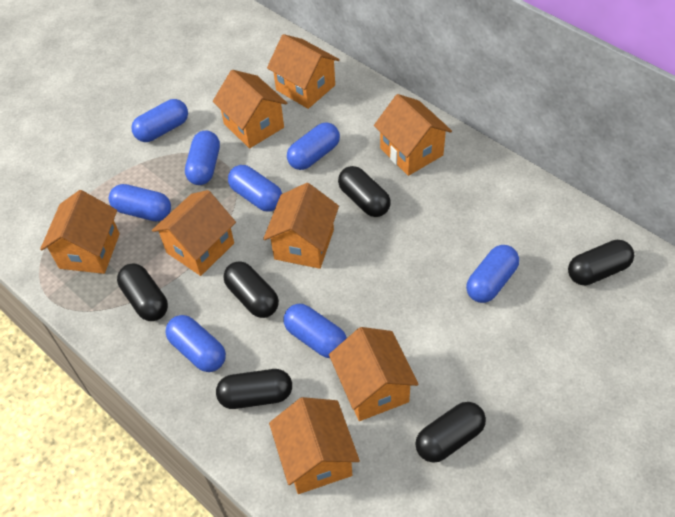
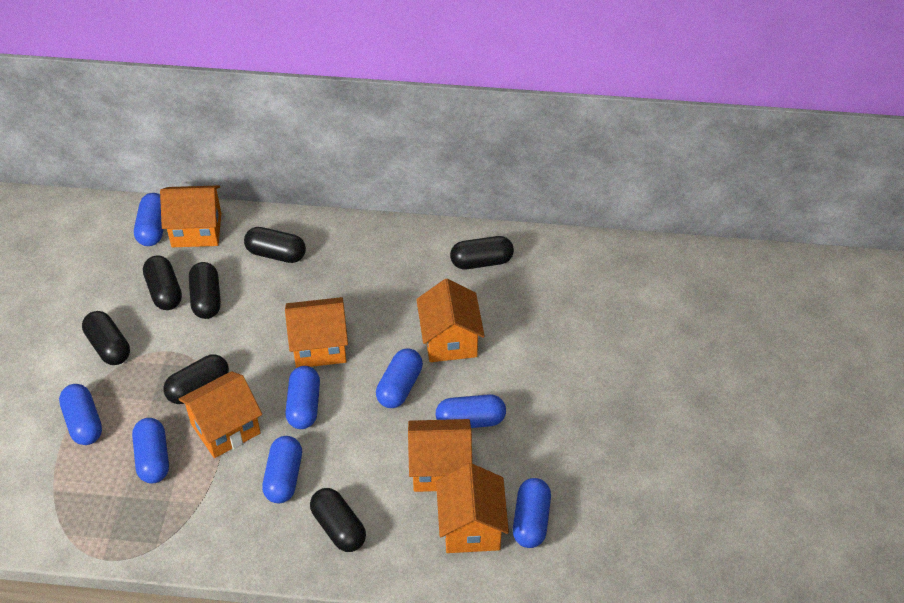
black capsule: 6 -> 7
orange house: 8 -> 6

